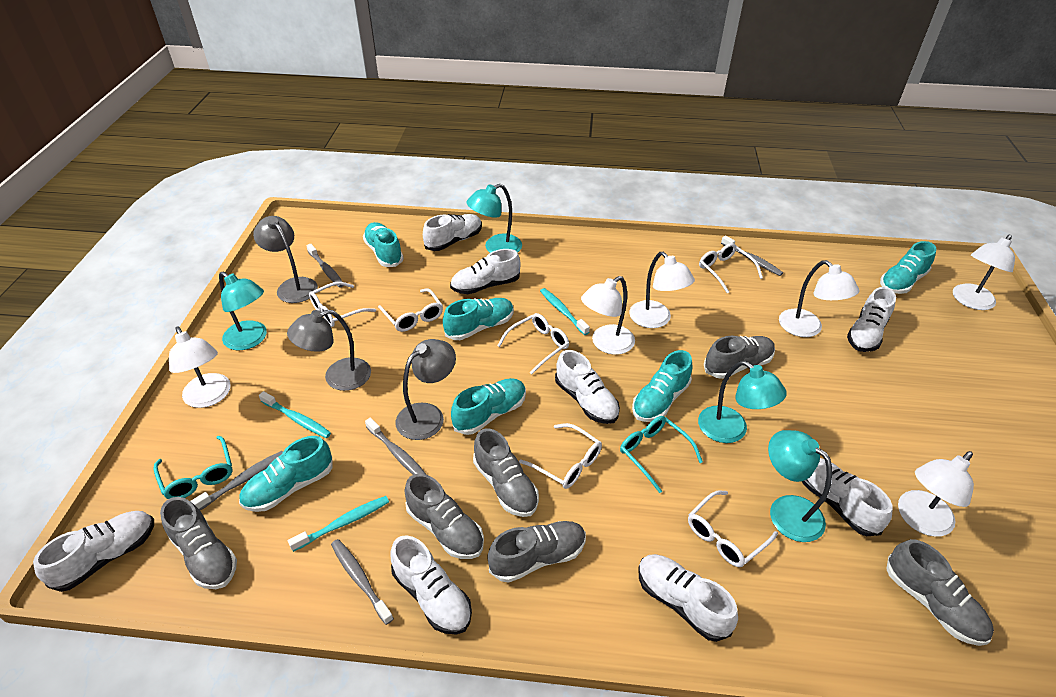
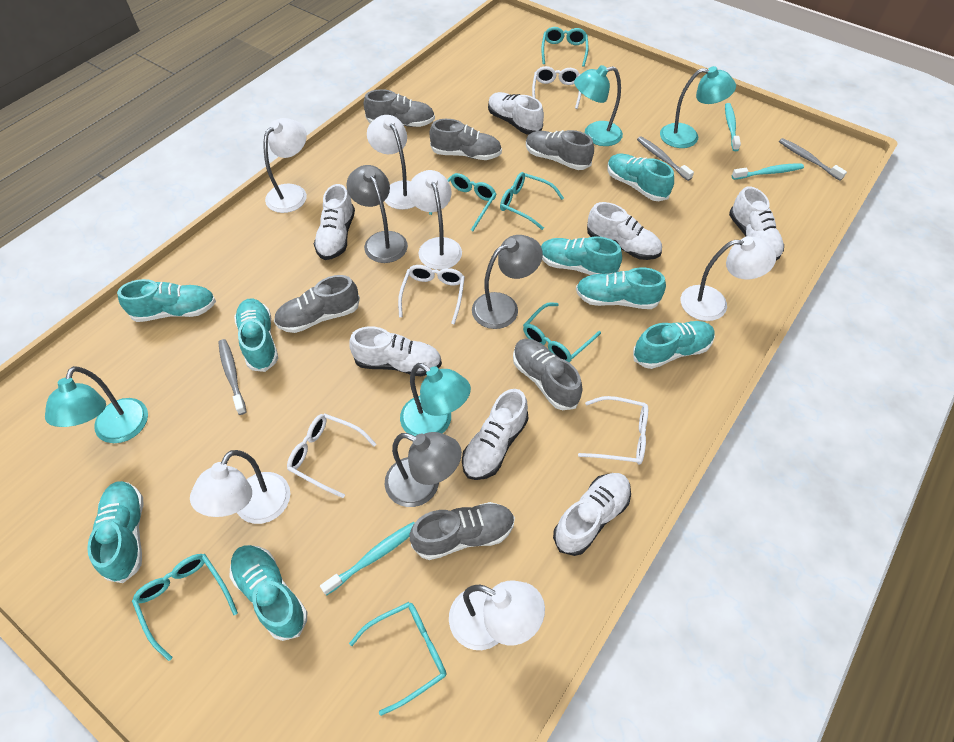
grey toothbrush: 5 -> 3
turquoise glasses: 2 -> 6
turquoise shoe: 6 -> 8
white glasses: 6 -> 4
white shoe: 8 -> 7

